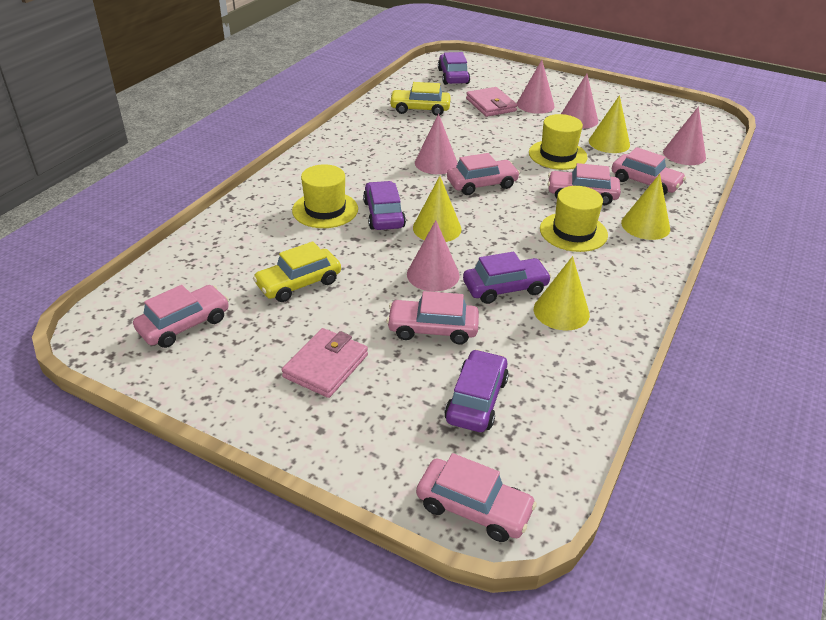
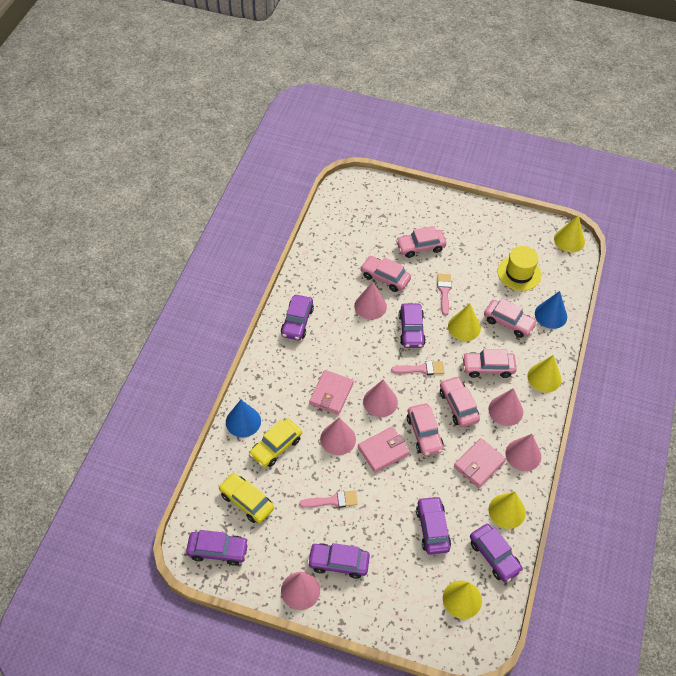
blue cone: 0 -> 2
pink brush: 0 -> 3
pink cone: 5 -> 6
pink wallet: 2 -> 3
purple car: 4 -> 6
yellow cone: 4 -> 5
yellow hat: 3 -> 1

